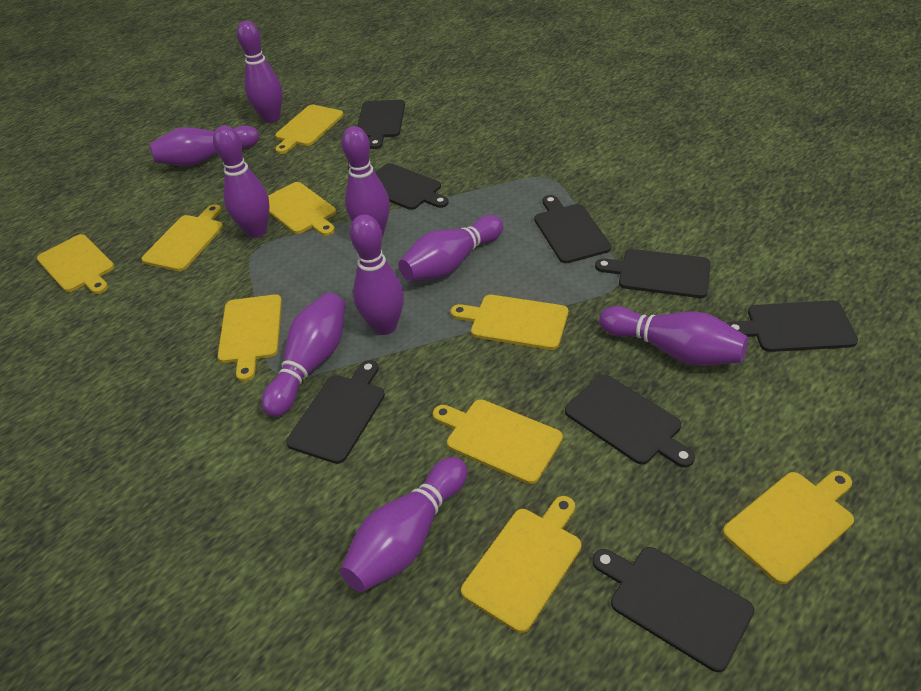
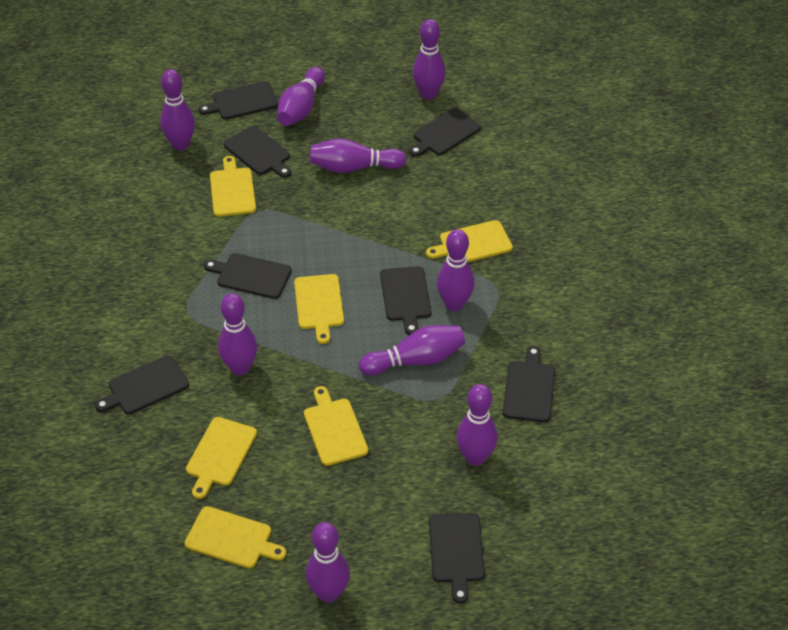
yellow cutting board: 9 -> 6

